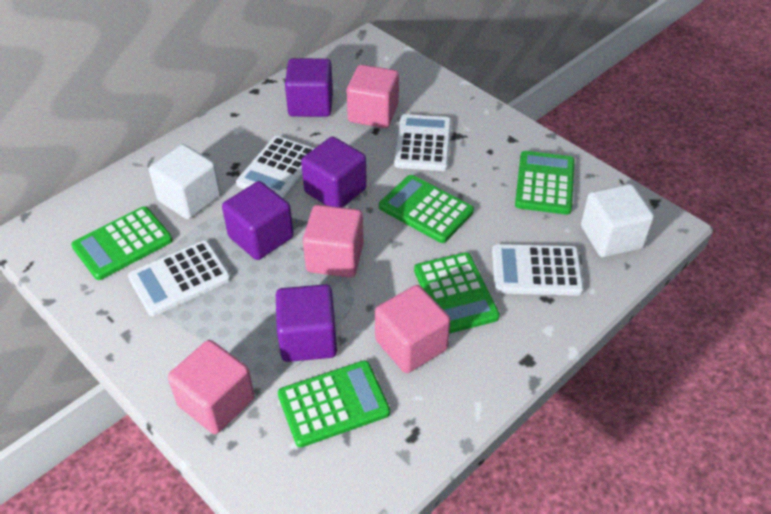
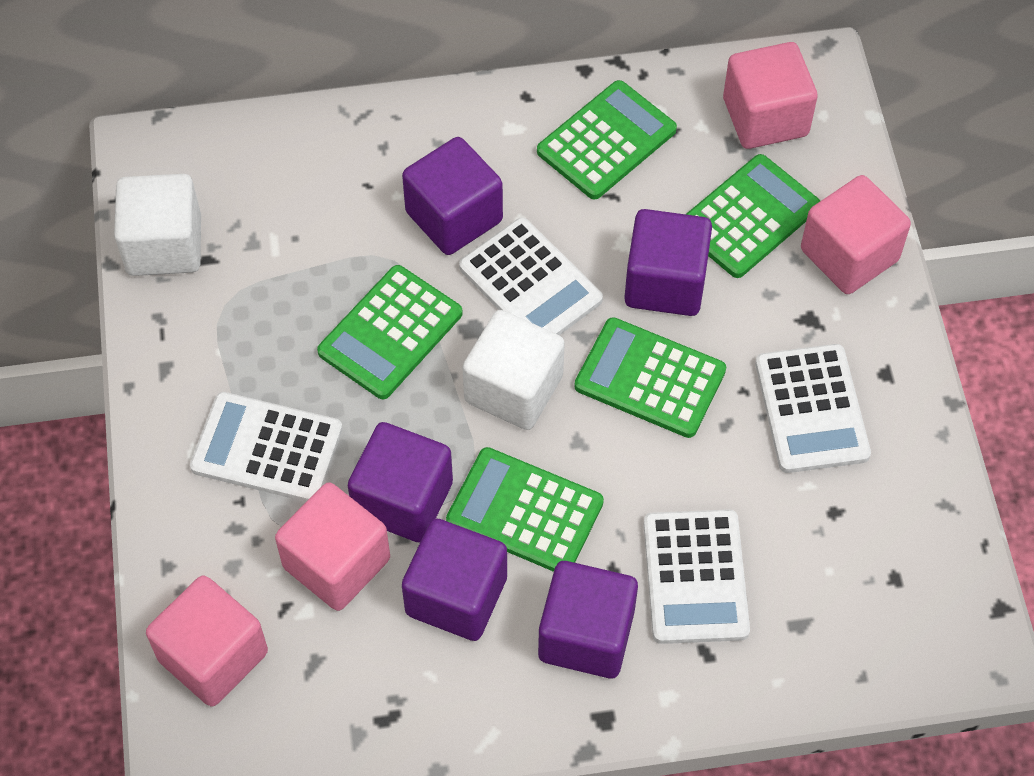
purple cube: 4 -> 5

